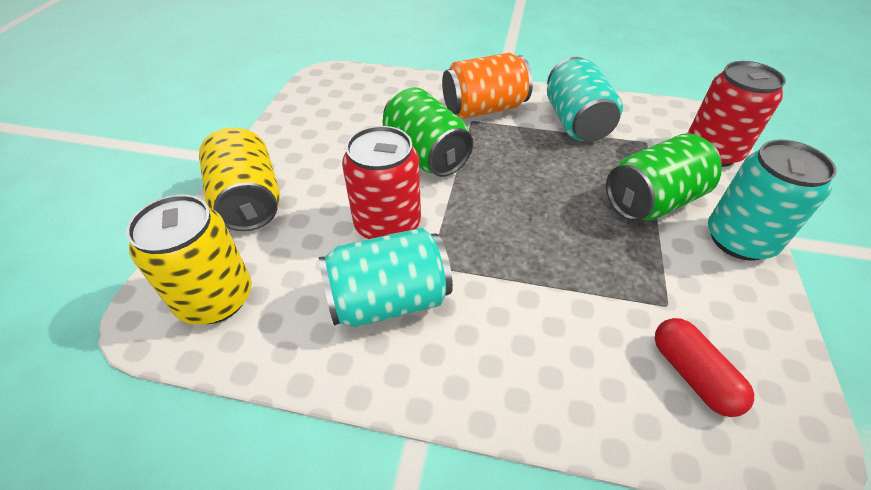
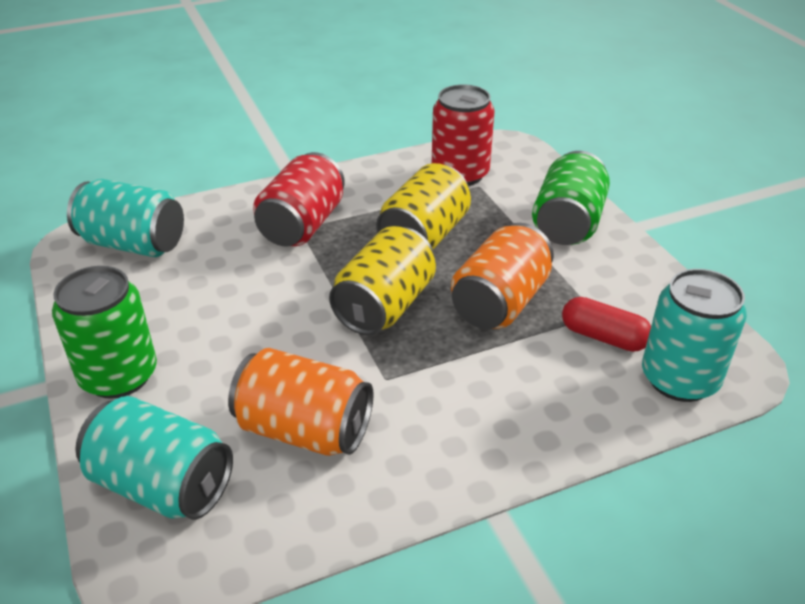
orange can: 1 -> 2

